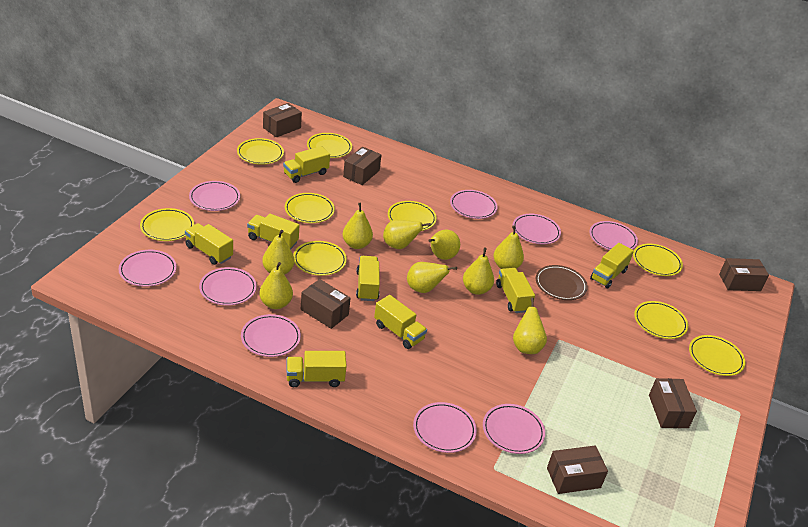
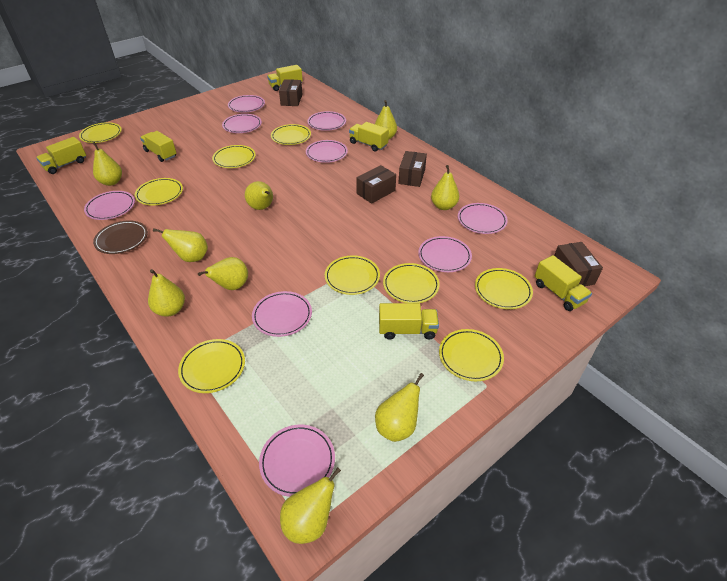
brown box: 6 -> 4
yellow truck: 8 -> 6

